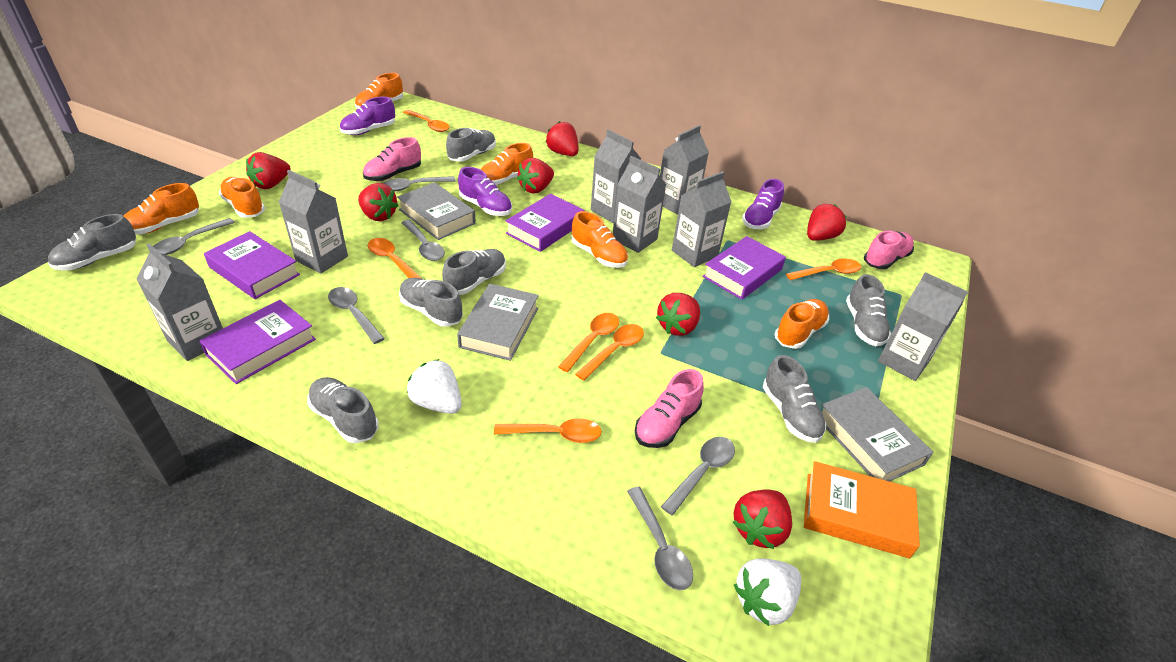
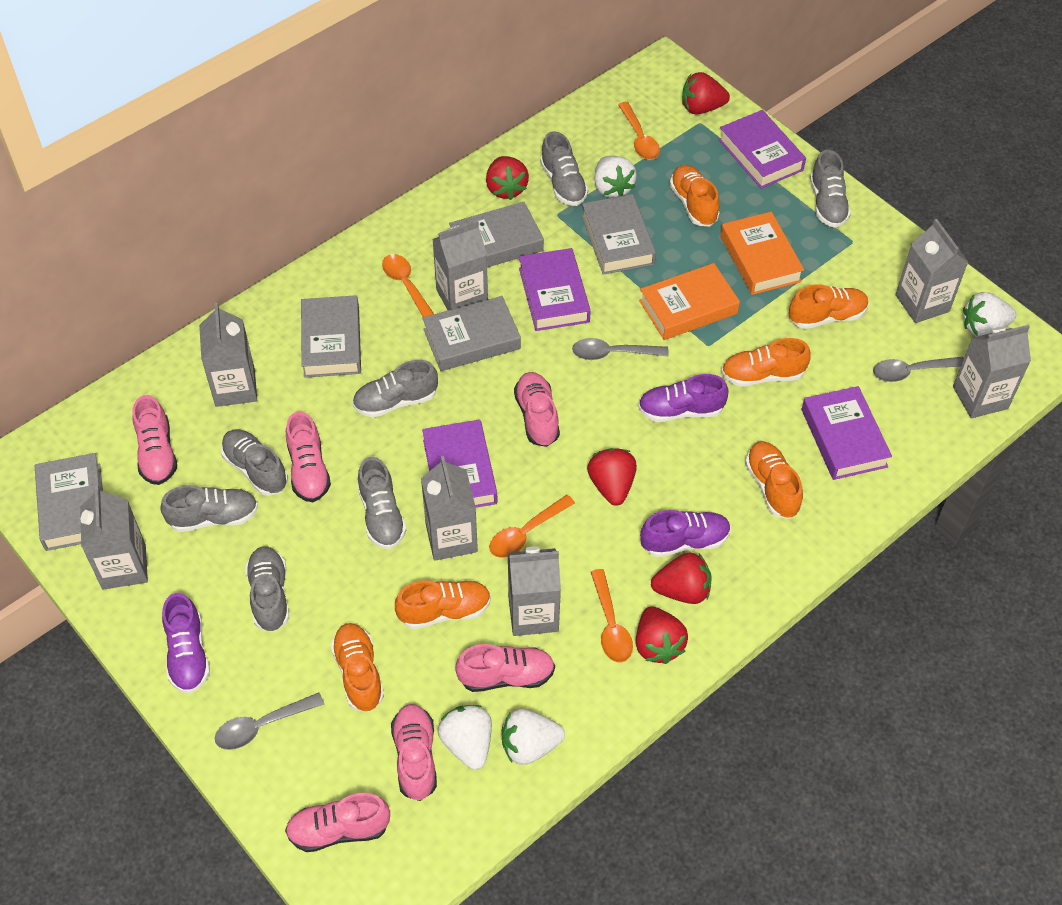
grey book: 3 -> 5
grey spoon: 6 -> 3
orange book: 1 -> 2
orange spoon: 6 -> 4
pink shoe: 3 -> 6
red strawberry: 7 -> 5
white strawberry: 2 -> 4

